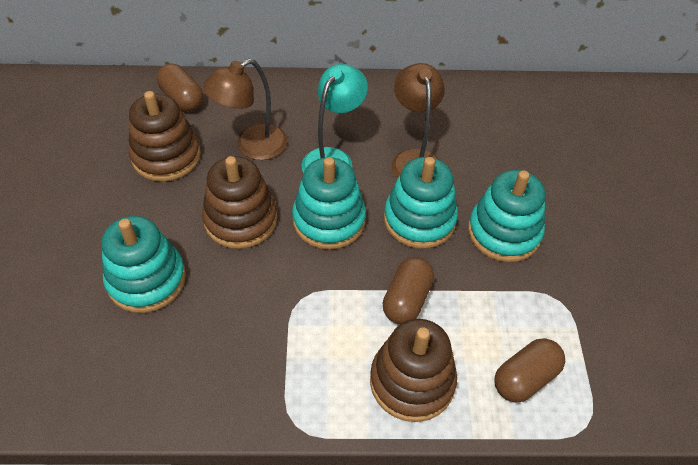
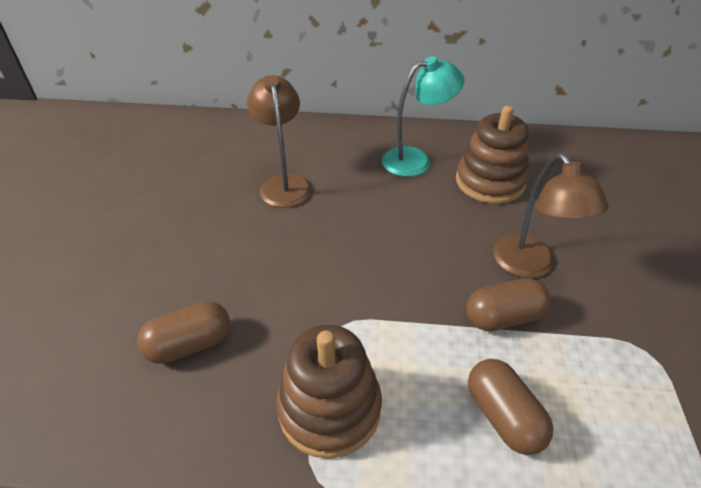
brown stacking toy: 3 -> 2
turquoise stacking toy: 4 -> 0

